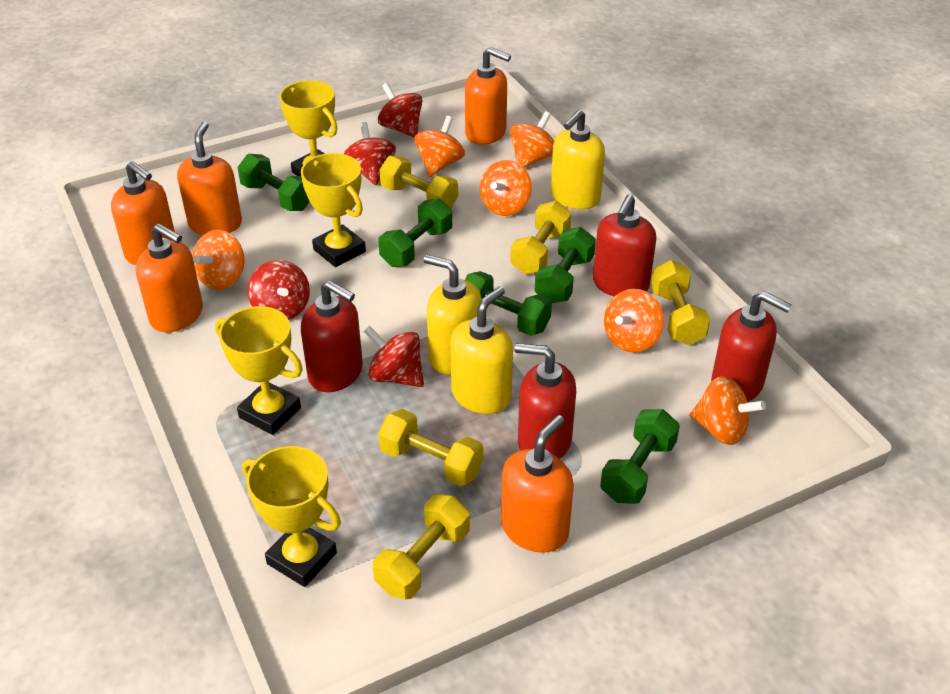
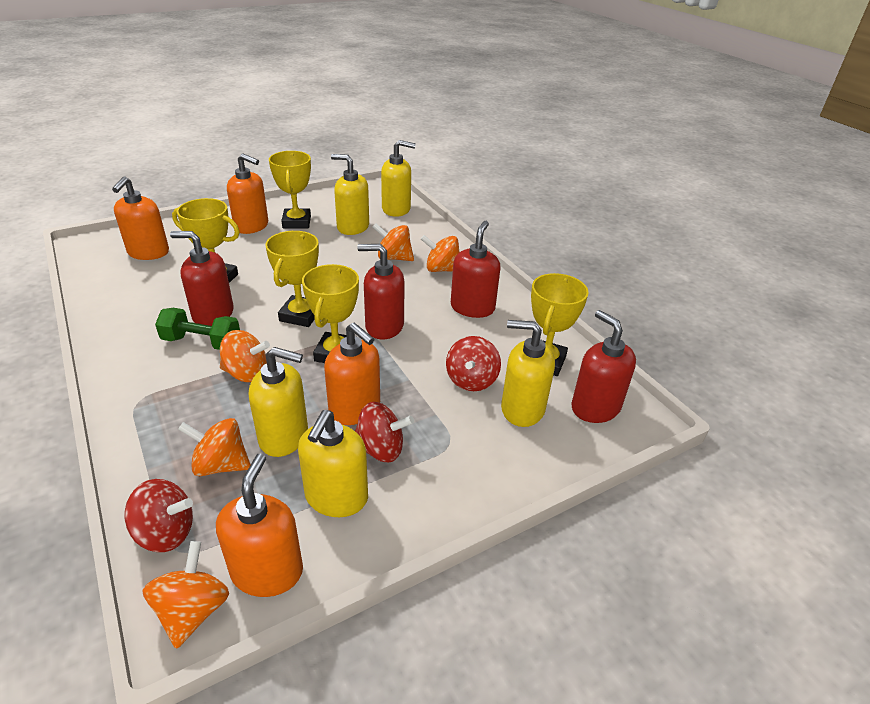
green dumbbell: 5 -> 1
orange soap dispenser: 5 -> 4
orange spinning top: 6 -> 5
red spinning top: 4 -> 3
yellow dumbbell: 5 -> 0
yellow soap dispenser: 3 -> 5
yellow trophy: 4 -> 5

